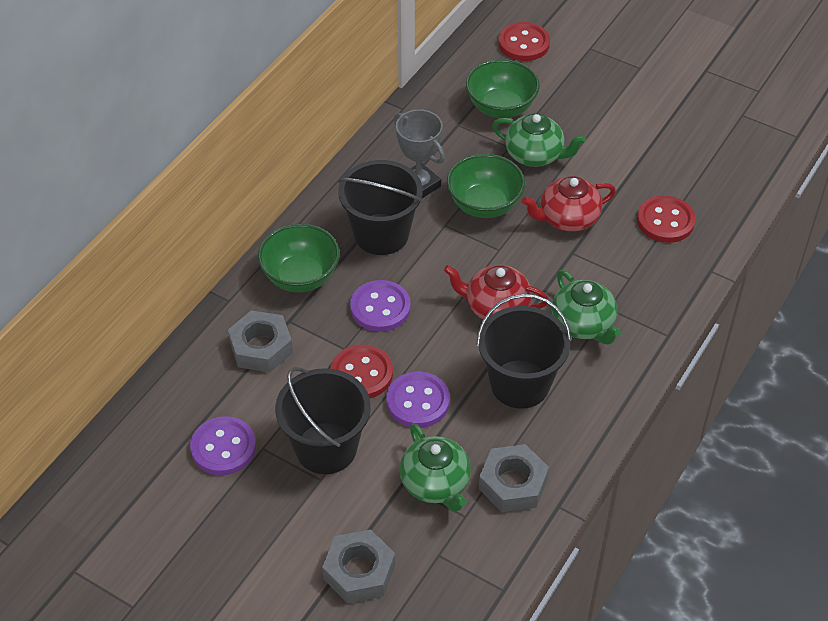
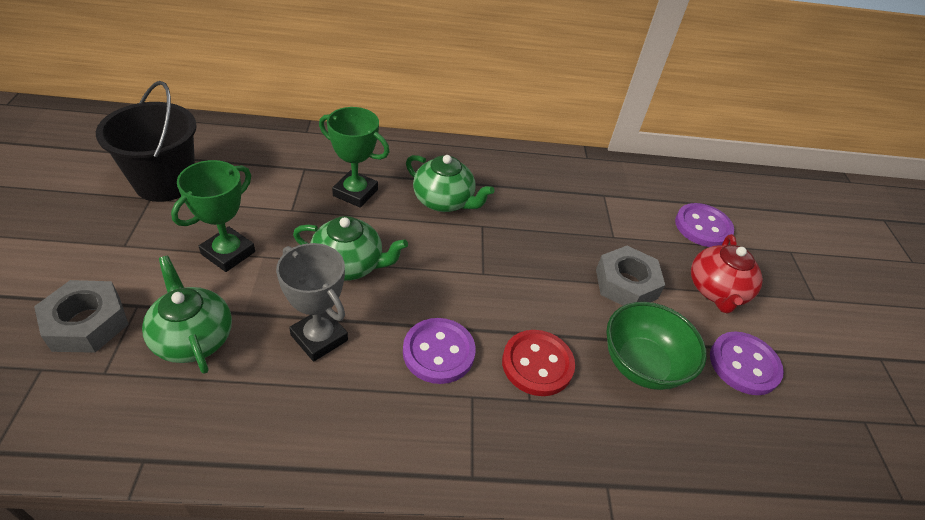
black bucket: 3 -> 1
green bowl: 3 -> 1
green trophy: 0 -> 2
grey nut: 3 -> 2
red button: 3 -> 1
red teapot: 2 -> 1

